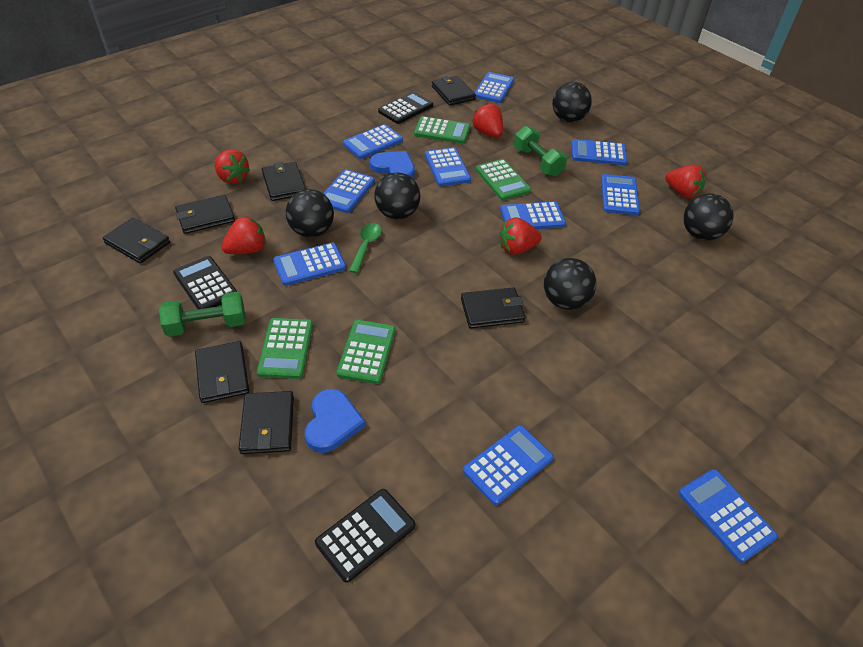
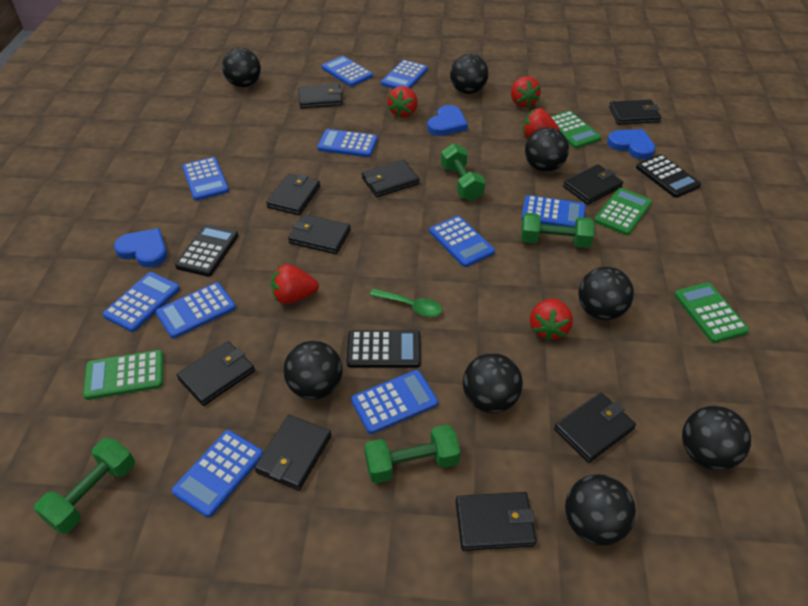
black ball: 5 -> 8
black wallet: 7 -> 10
blue heart: 2 -> 3
green dumbbell: 2 -> 4

